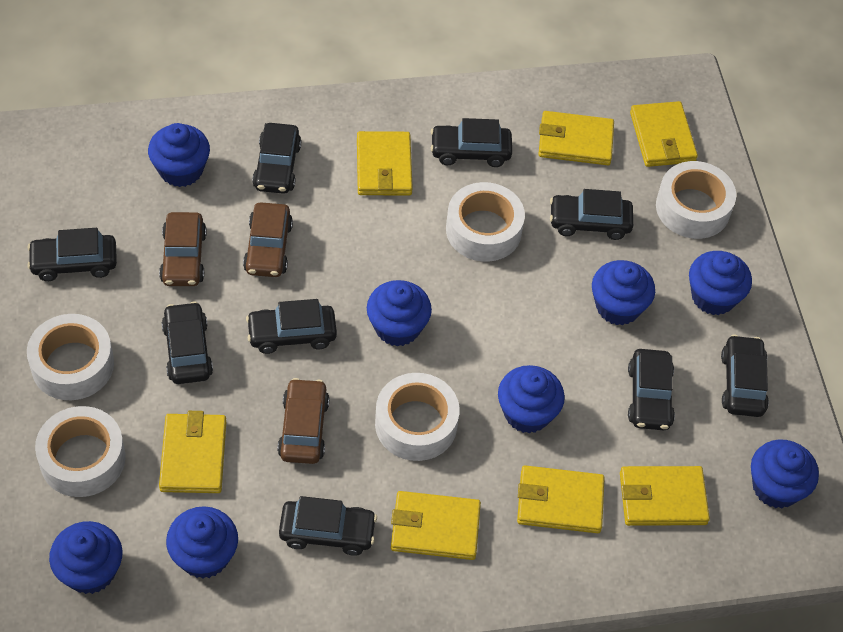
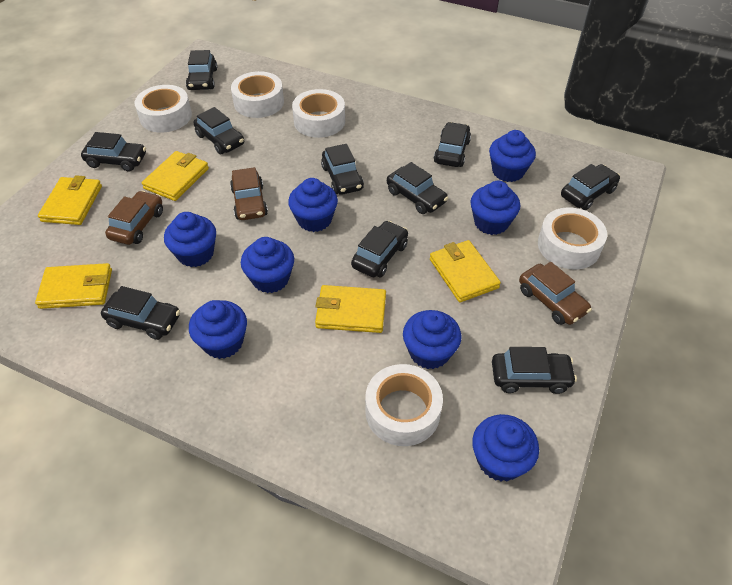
black car: 9 -> 10
yellow wallet: 7 -> 5

